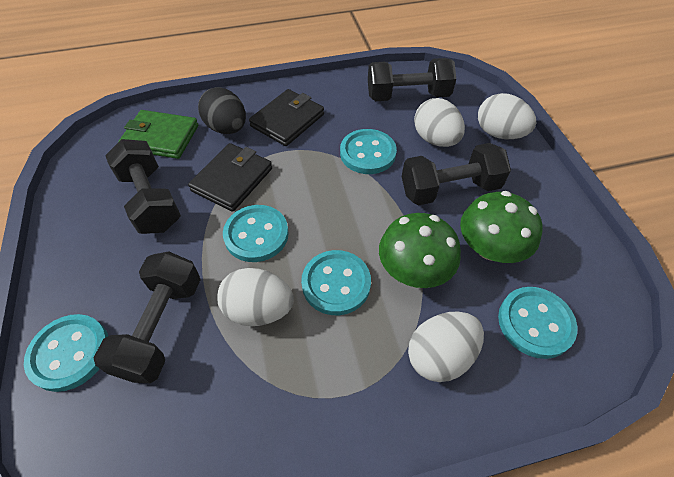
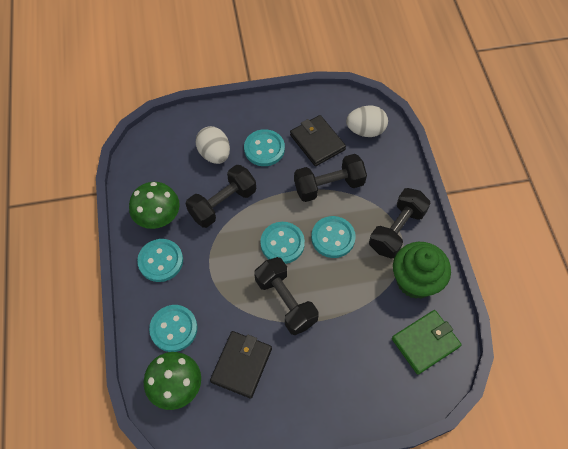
black egg: 1 -> 0
green cupcake: 0 -> 1
white egg: 4 -> 2

